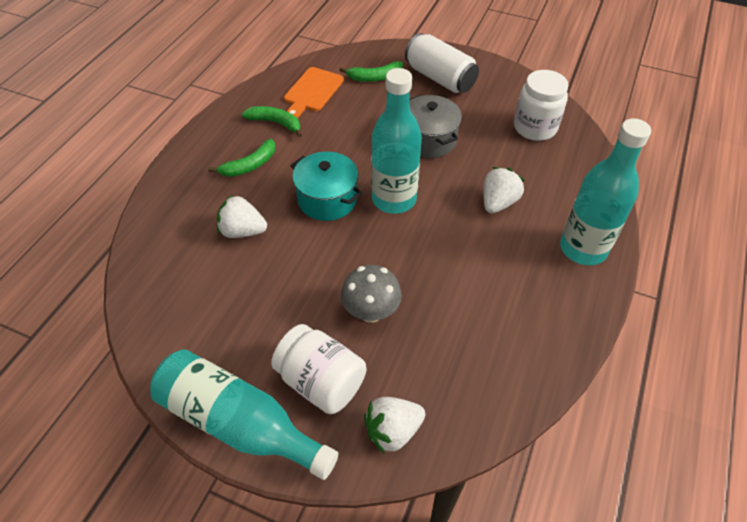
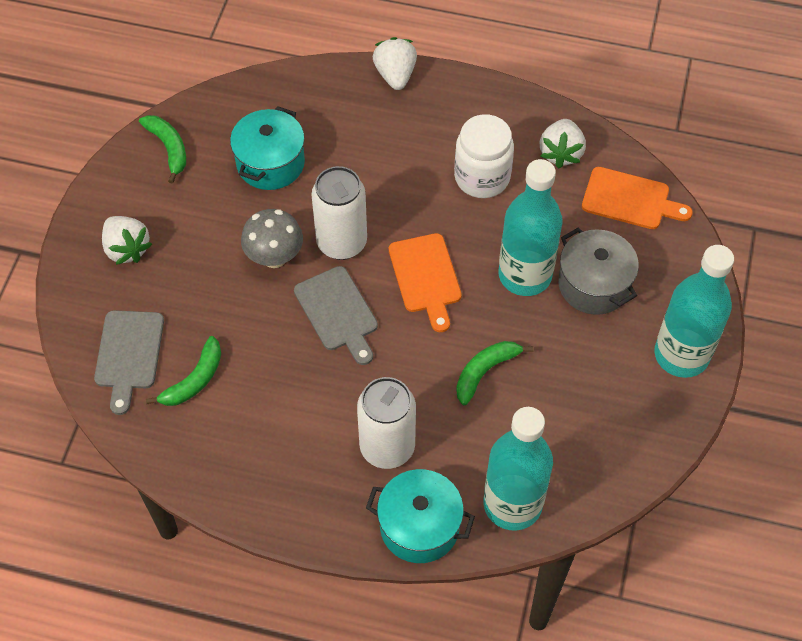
grey cutting board: 0 -> 2
orange cutting board: 1 -> 2
turquoise pot: 1 -> 2
white can: 1 -> 2
white jar: 2 -> 1

